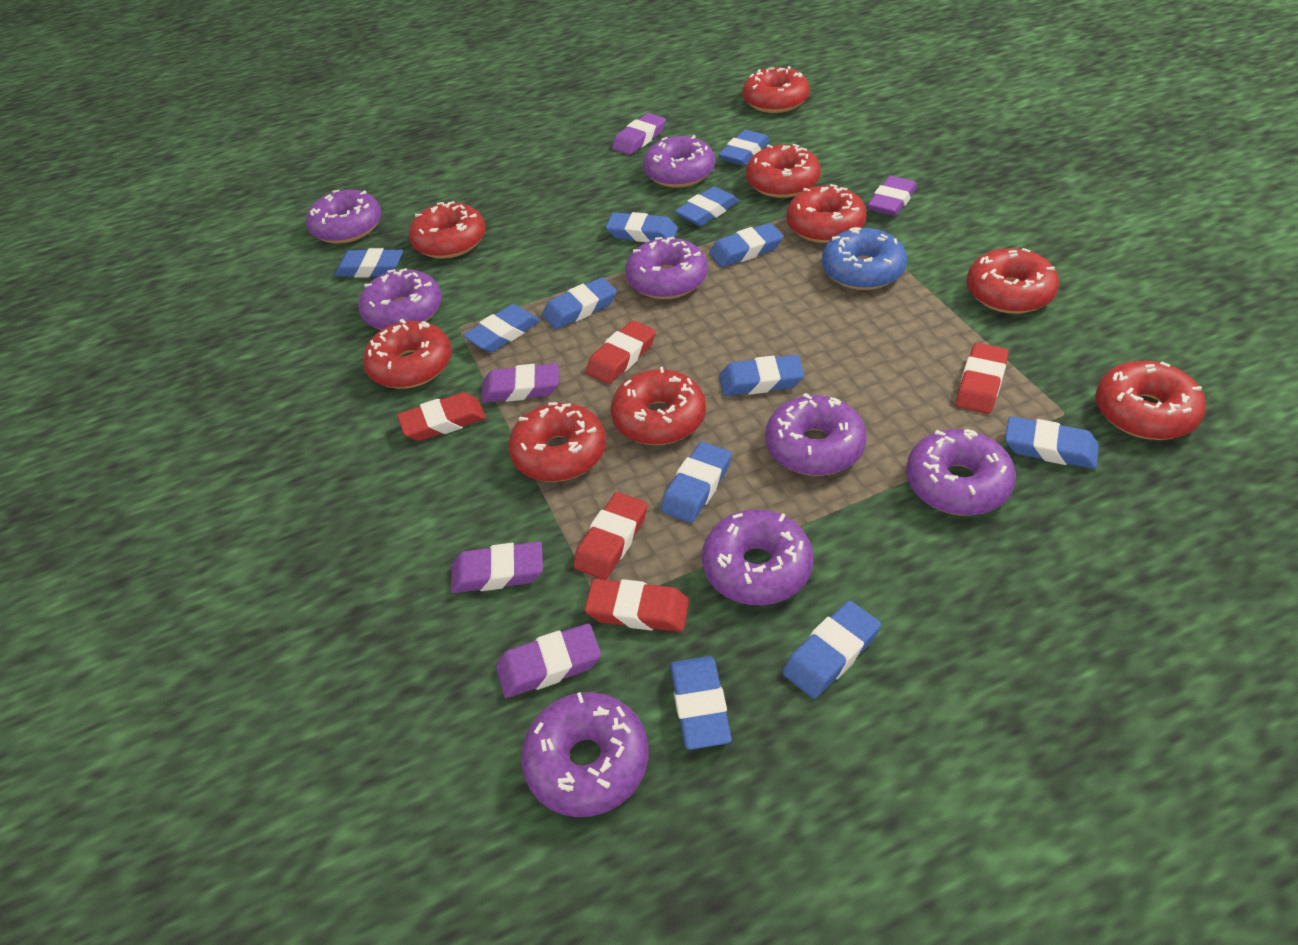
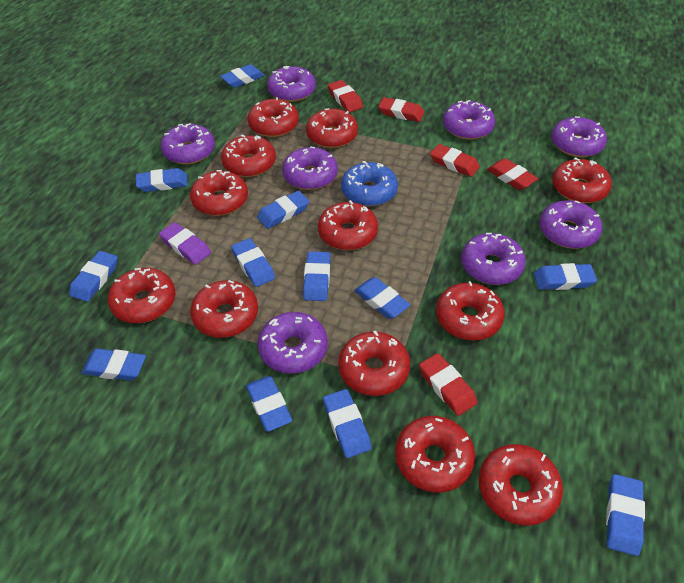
purple eraser: 5 -> 1
red donut: 9 -> 12

